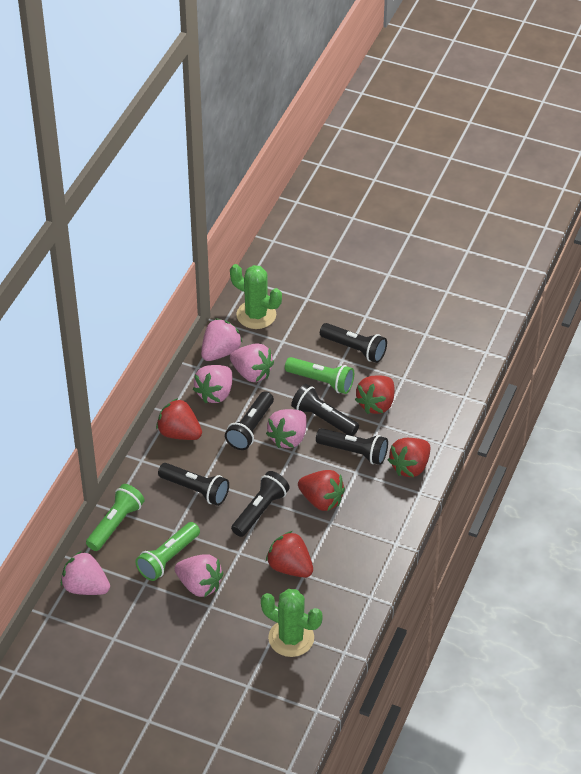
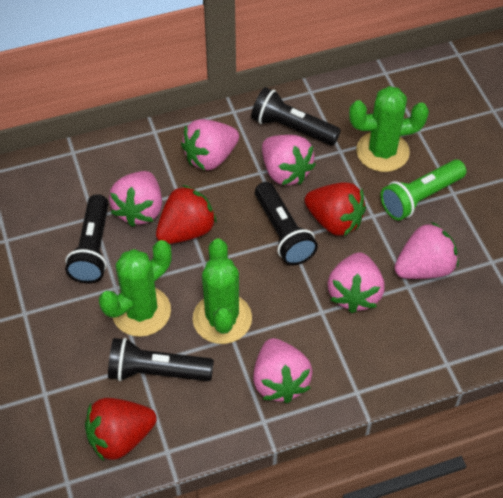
black flashlight: 6 -> 4
green cactus: 2 -> 3
green flashlight: 3 -> 1
red strawberry: 5 -> 3

